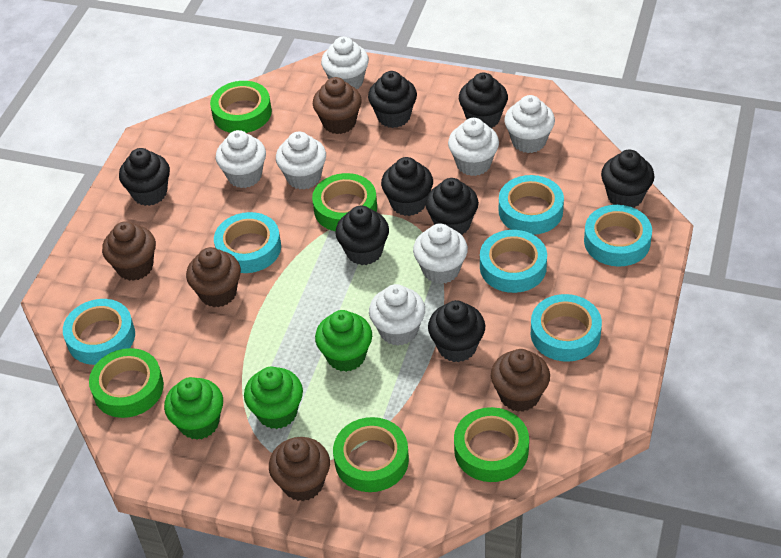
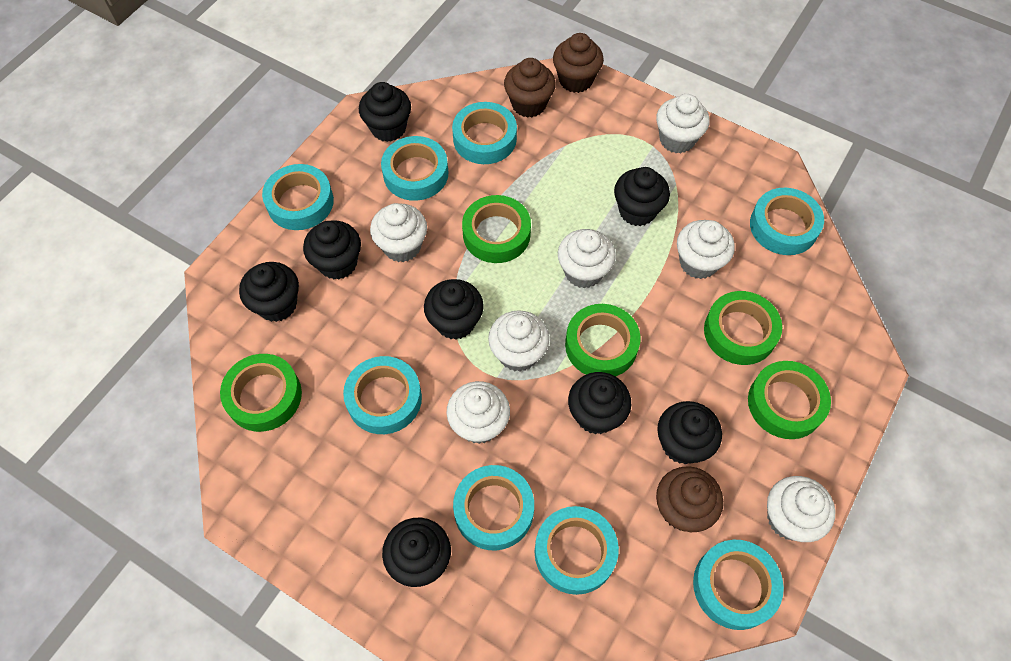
brown cupcake: 5 -> 3
green cupcake: 3 -> 0
turquoise tape: 6 -> 8

